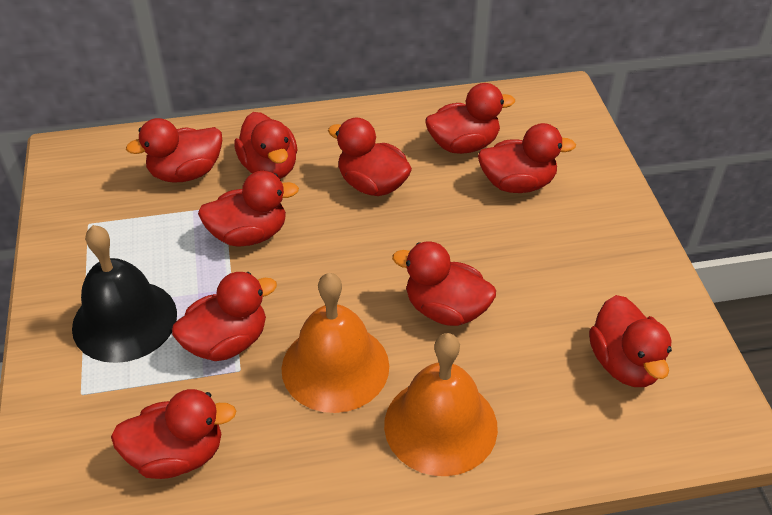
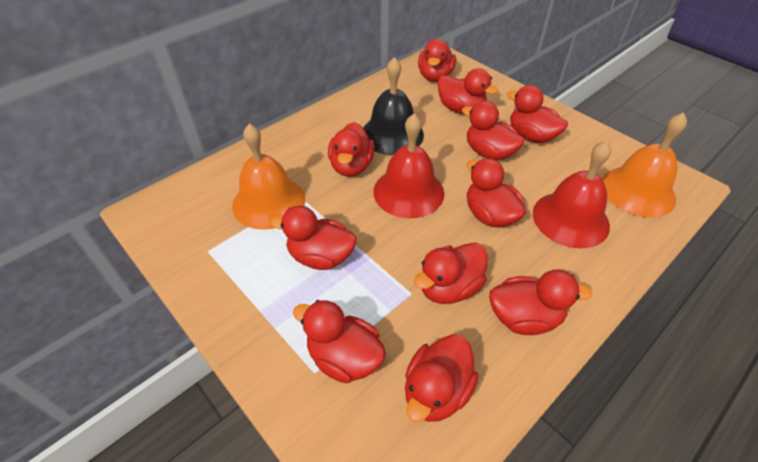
red bell: 0 -> 2
red duck: 10 -> 11

